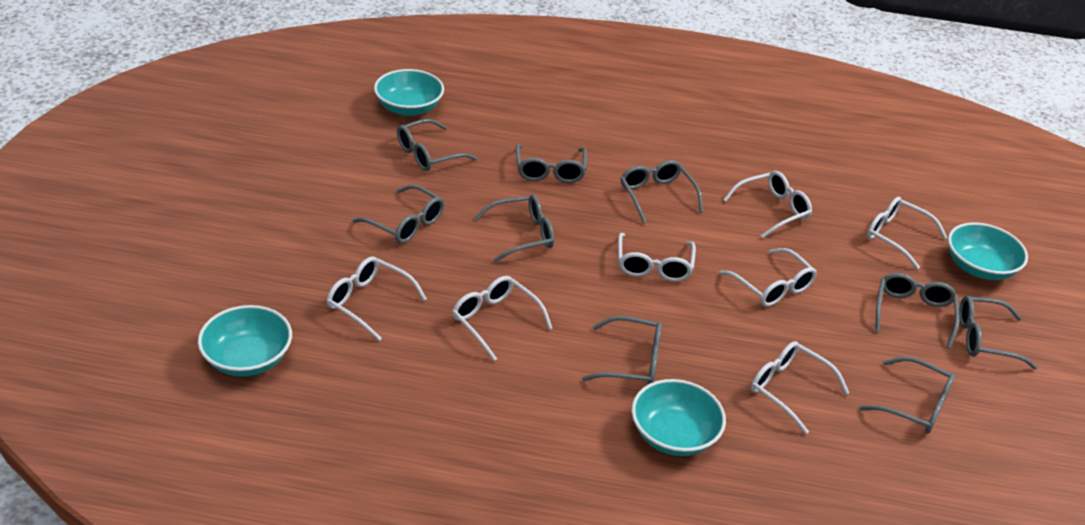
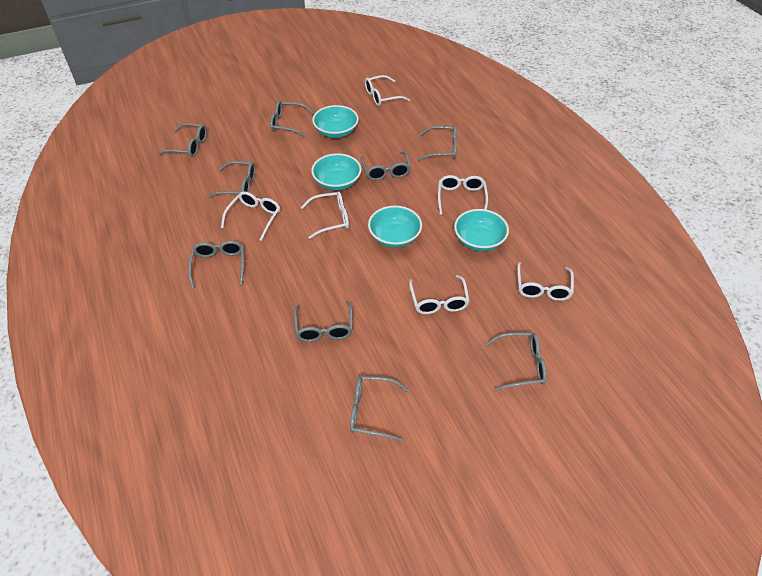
white glasses: 7 -> 6

